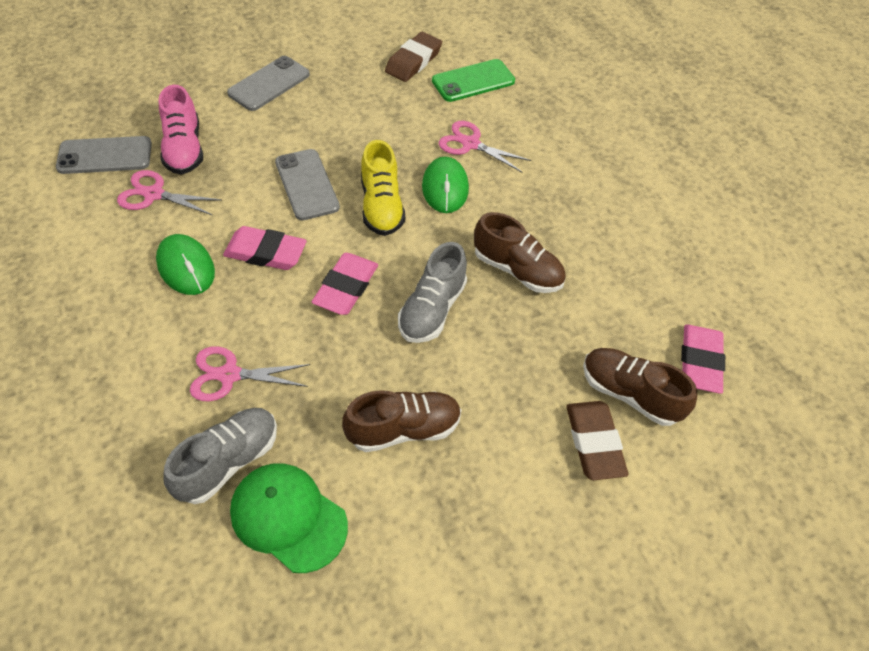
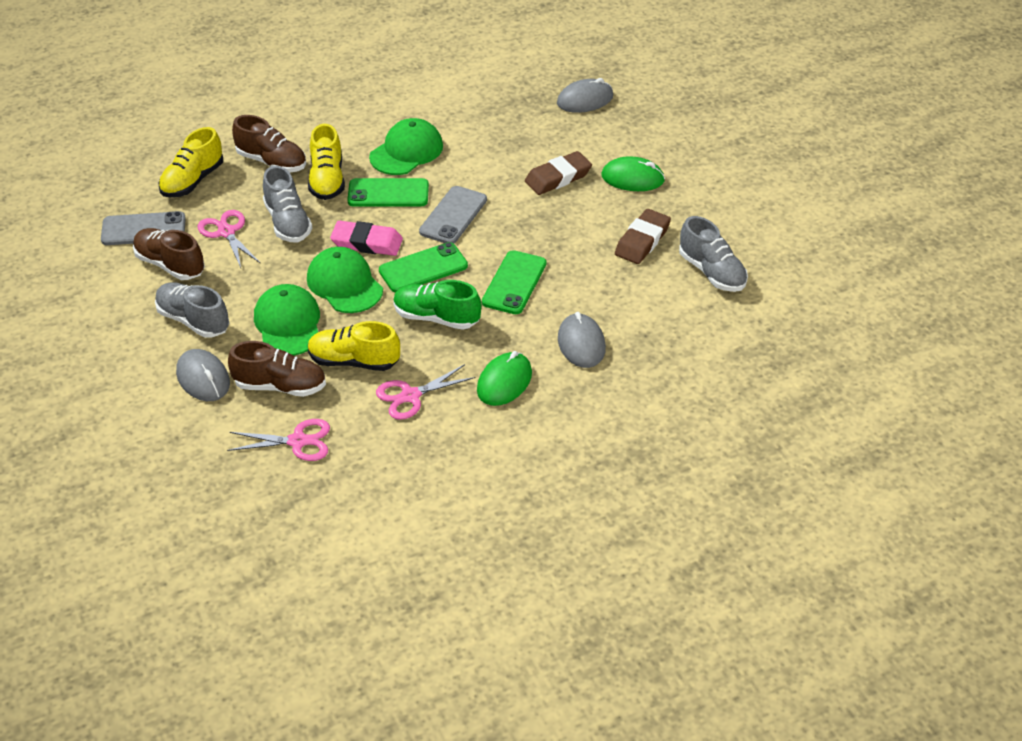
green cap: 1 -> 3
green phone: 1 -> 3
green shoe: 0 -> 1
grey mouse: 0 -> 3
grey phone: 3 -> 2
grey shoe: 2 -> 3
pink eraser: 3 -> 1
pink shoe: 1 -> 0
yellow shoe: 1 -> 3

